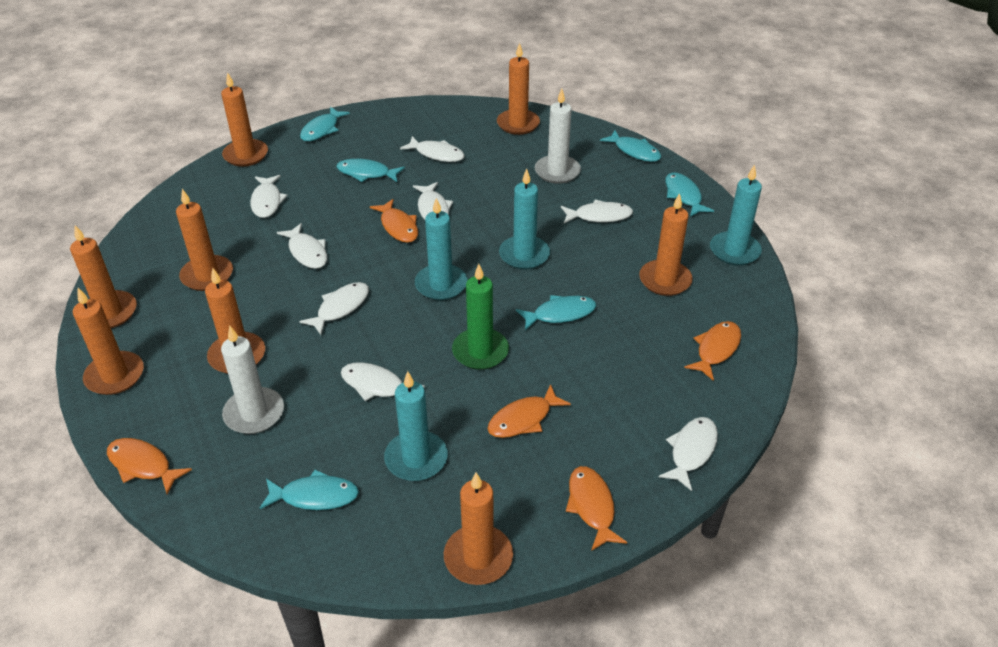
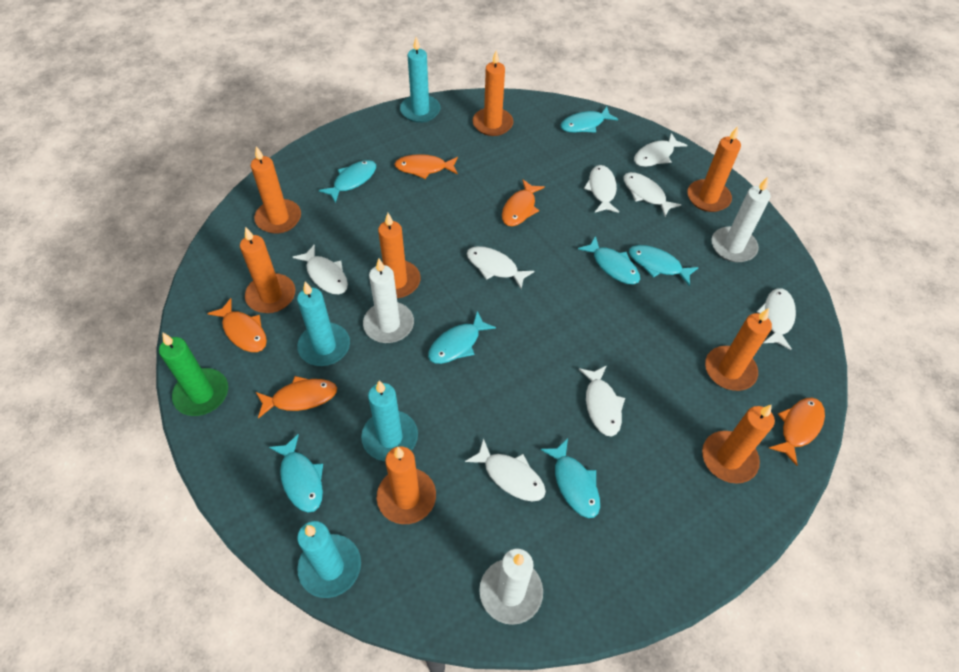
turquoise fish: 6 -> 7
white candle: 2 -> 3

